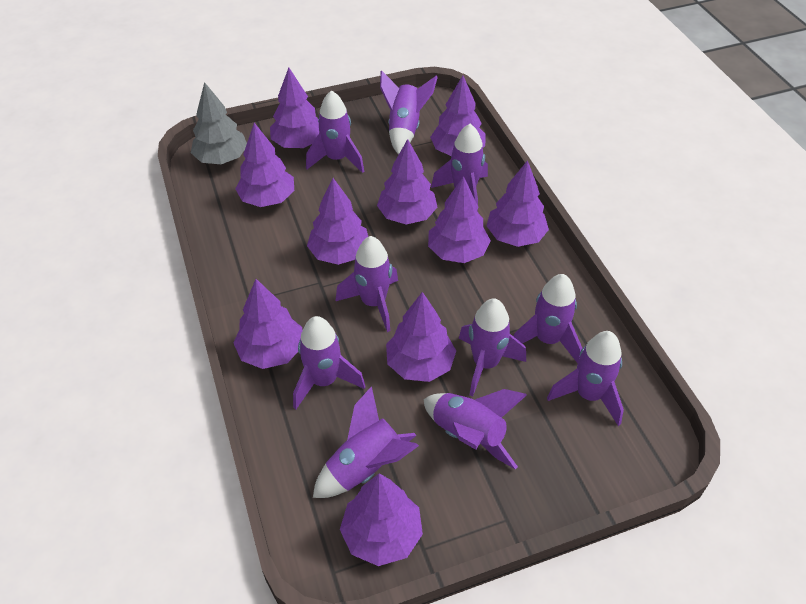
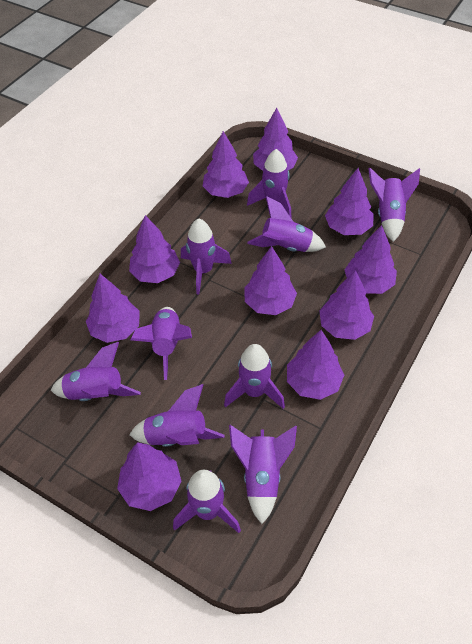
grey tree: 1 -> 0

